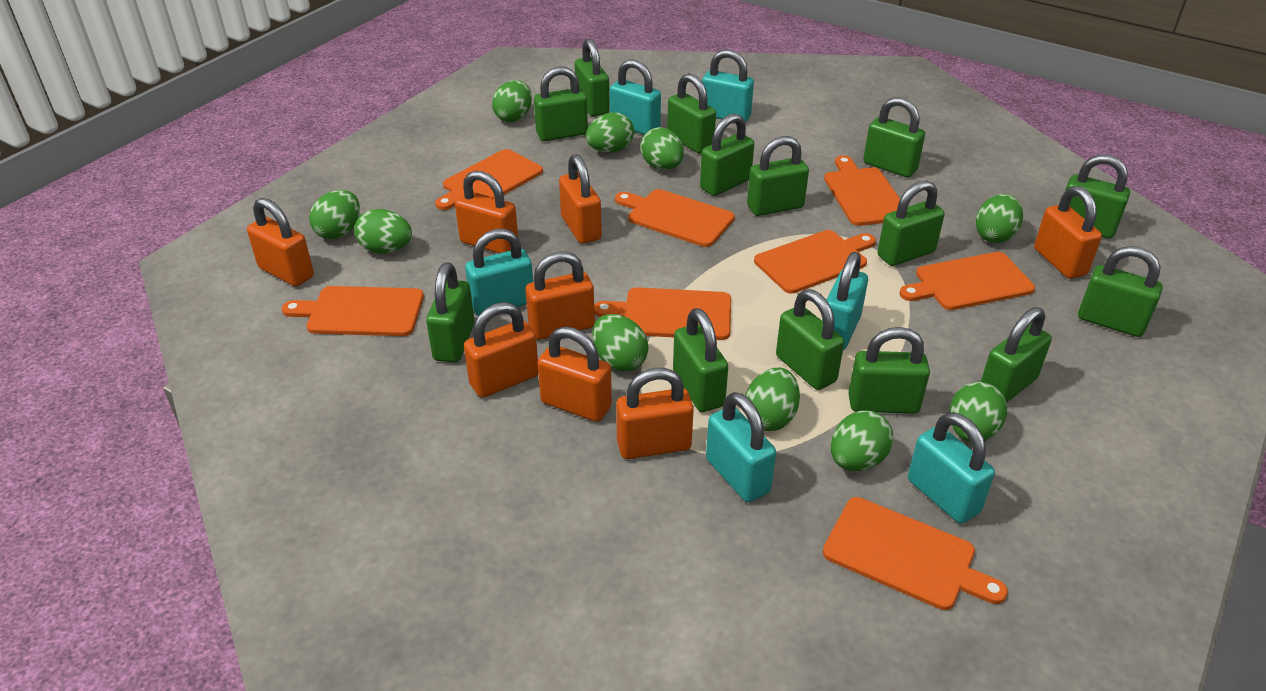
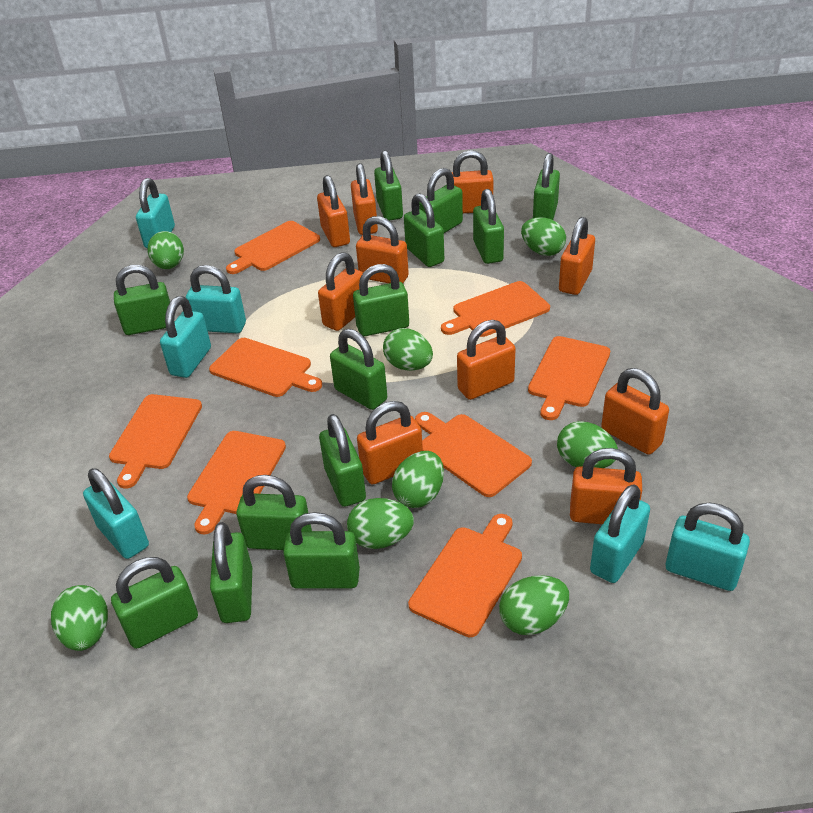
green egg: 10 -> 8
green padlock: 14 -> 13
orange padlock: 8 -> 10

